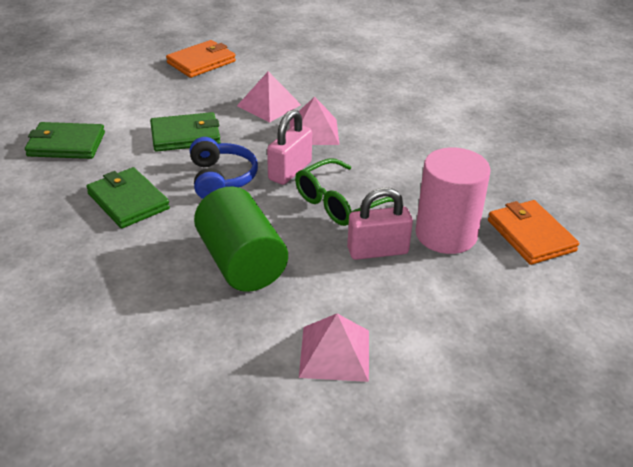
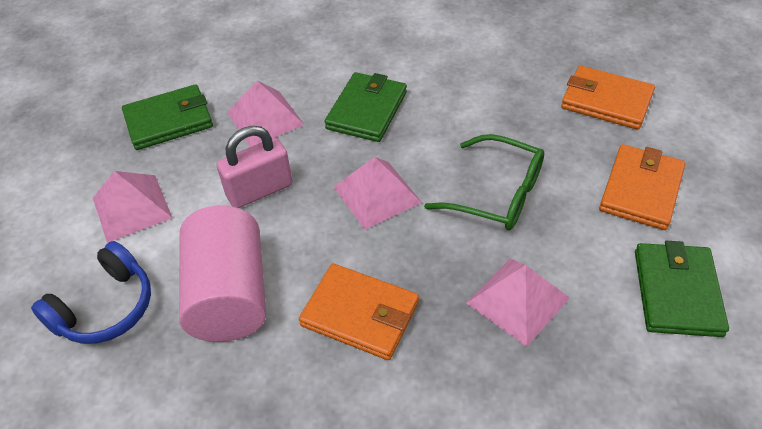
green cylinder: 1 -> 0
orange wallet: 2 -> 3
pink padlock: 2 -> 1
pink pyramid: 3 -> 4

